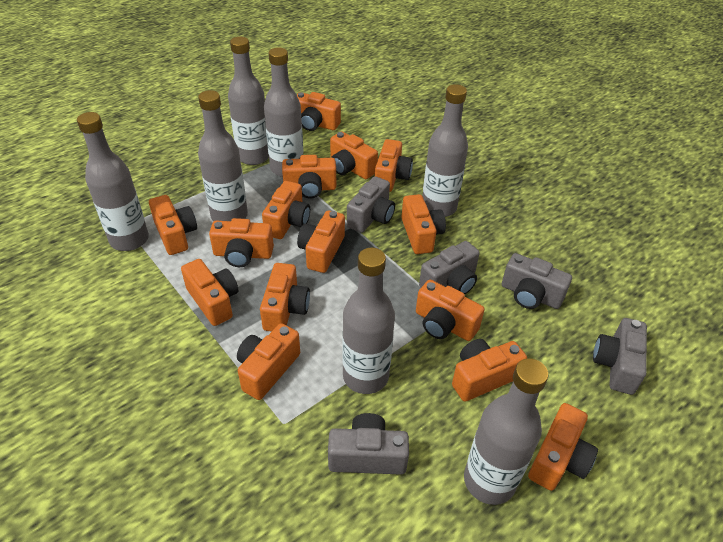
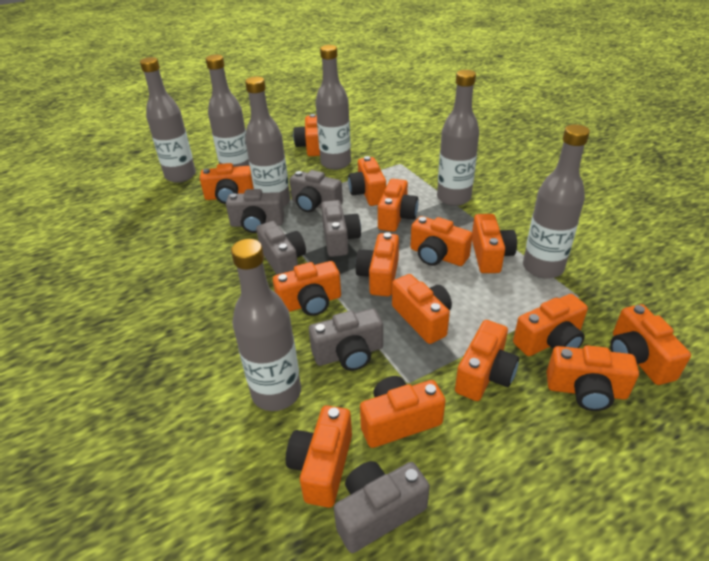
grey camera: 5 -> 6

